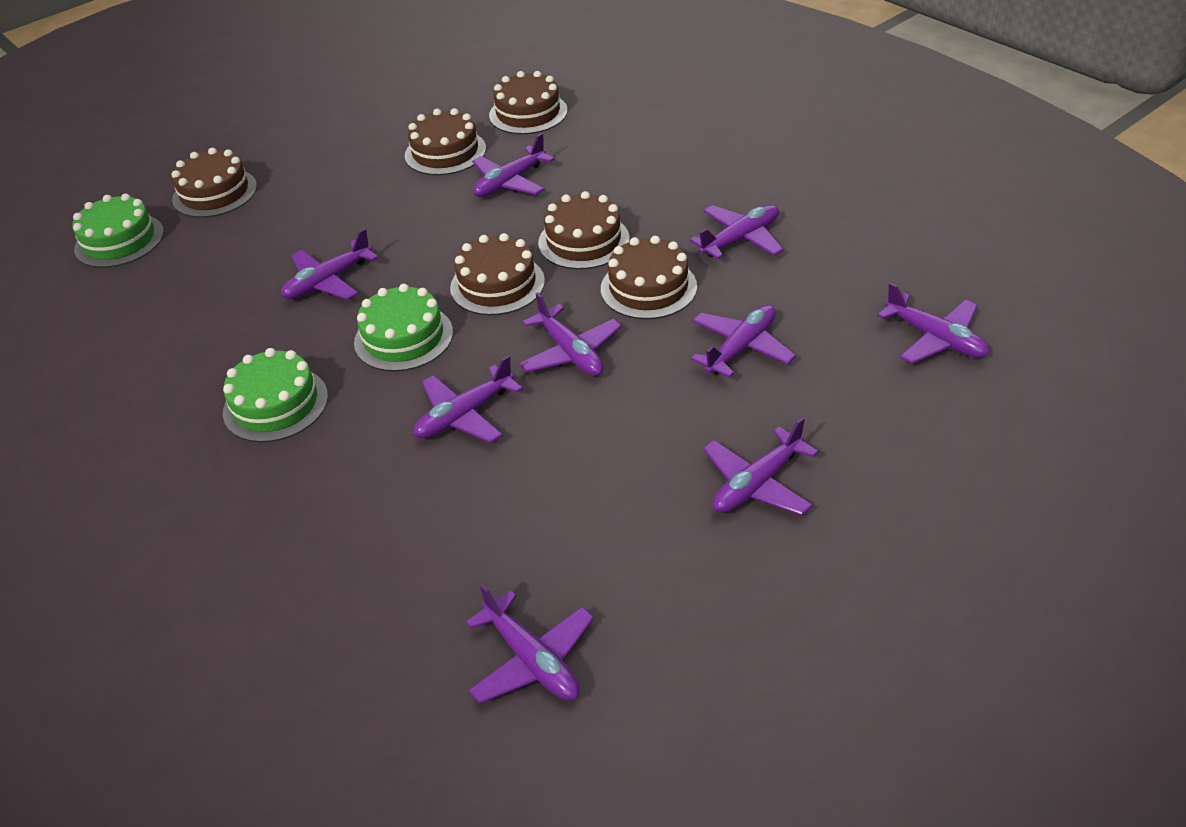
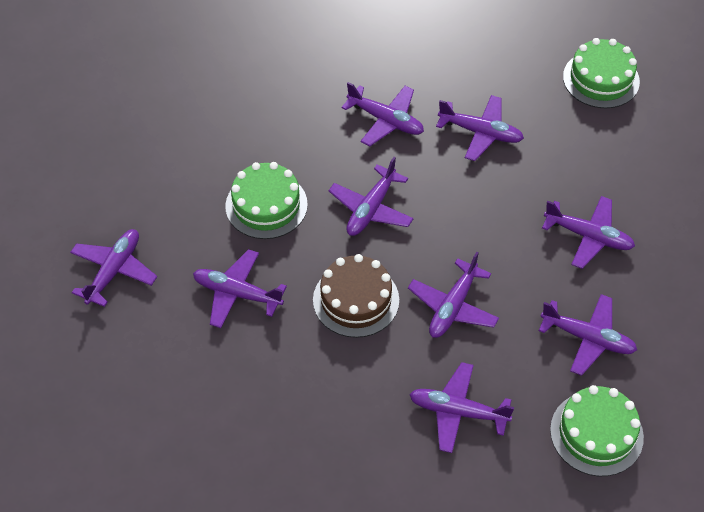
brown cake: 6 -> 1

